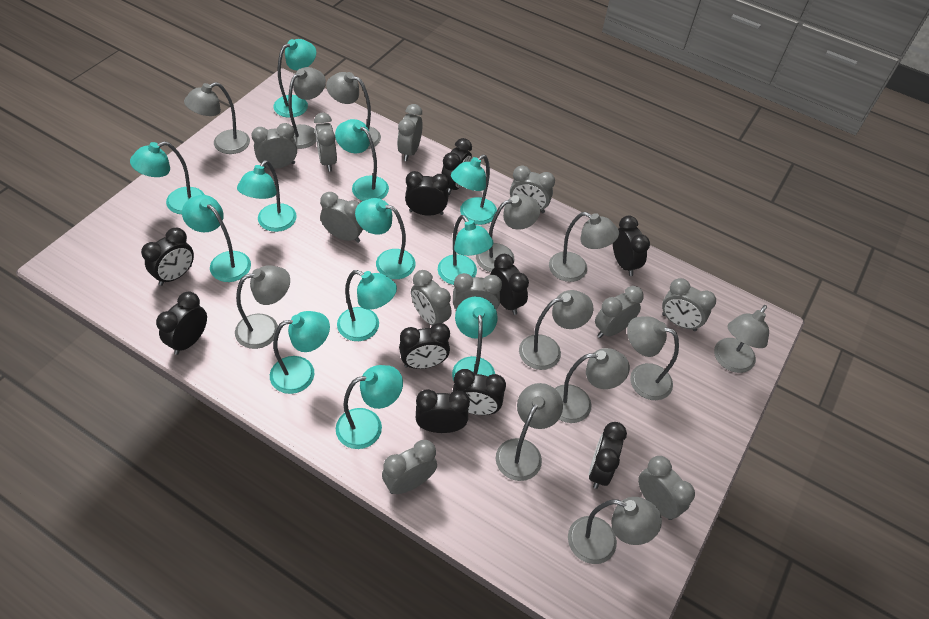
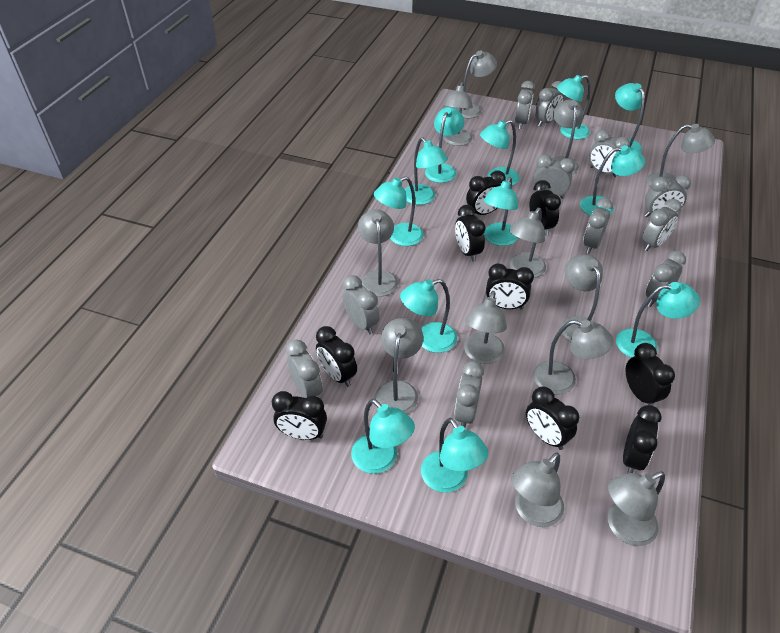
black clock: 10 -> 9

